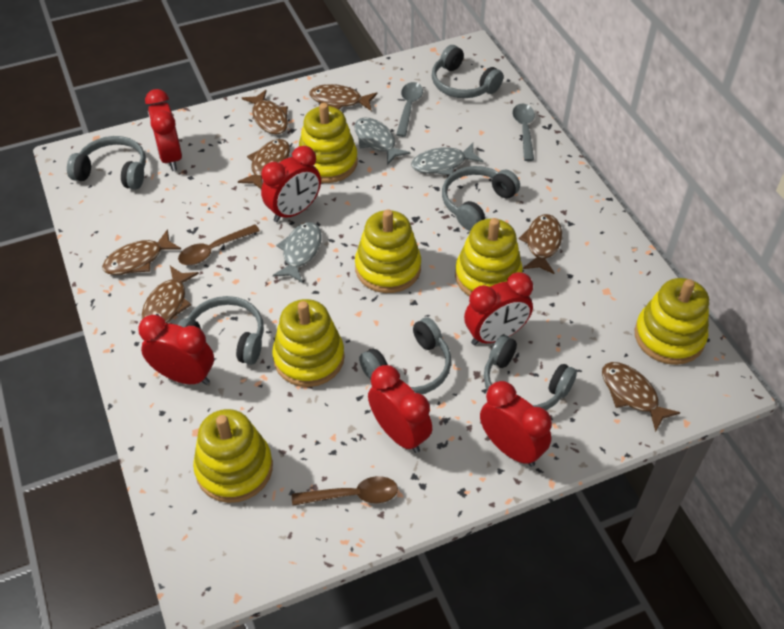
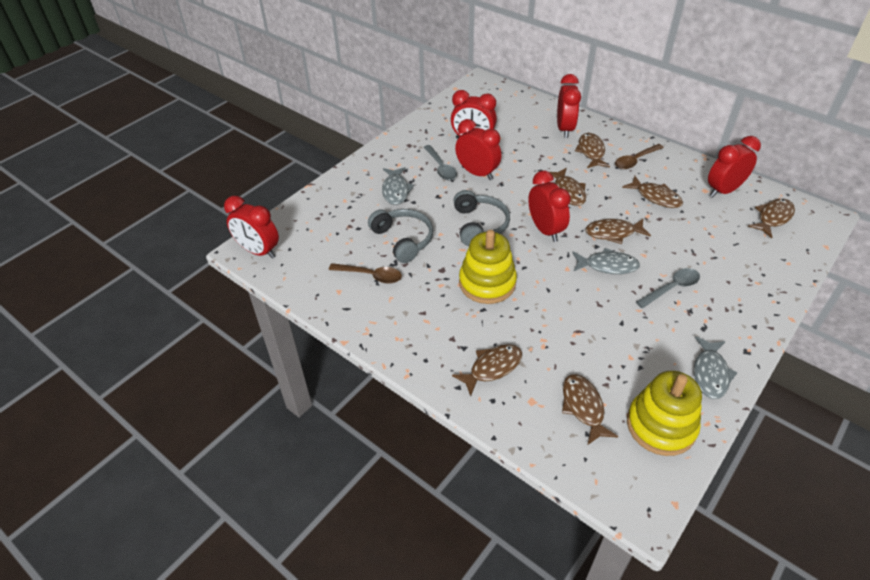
grey headphones: 6 -> 2
yellow stacking toy: 6 -> 2

